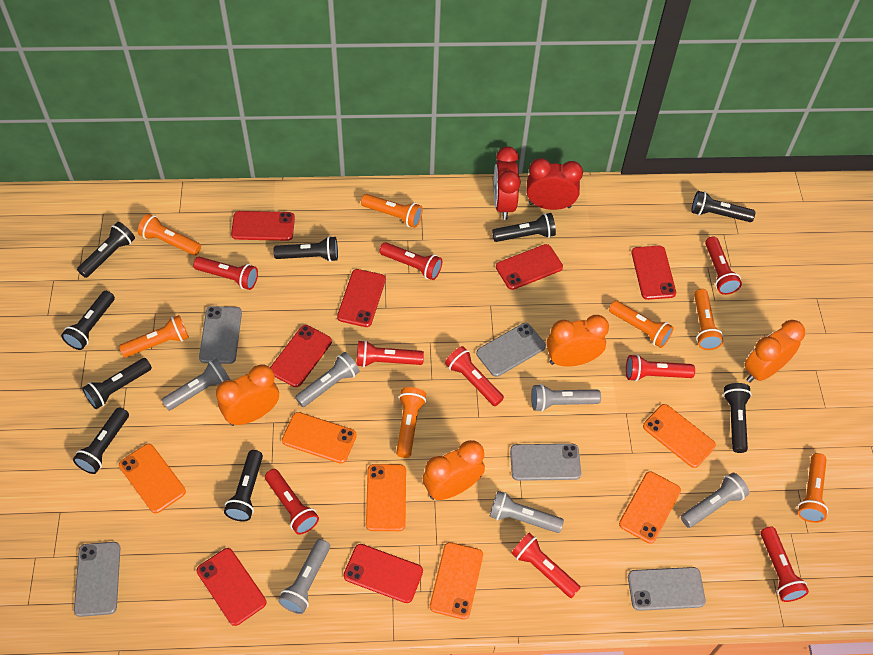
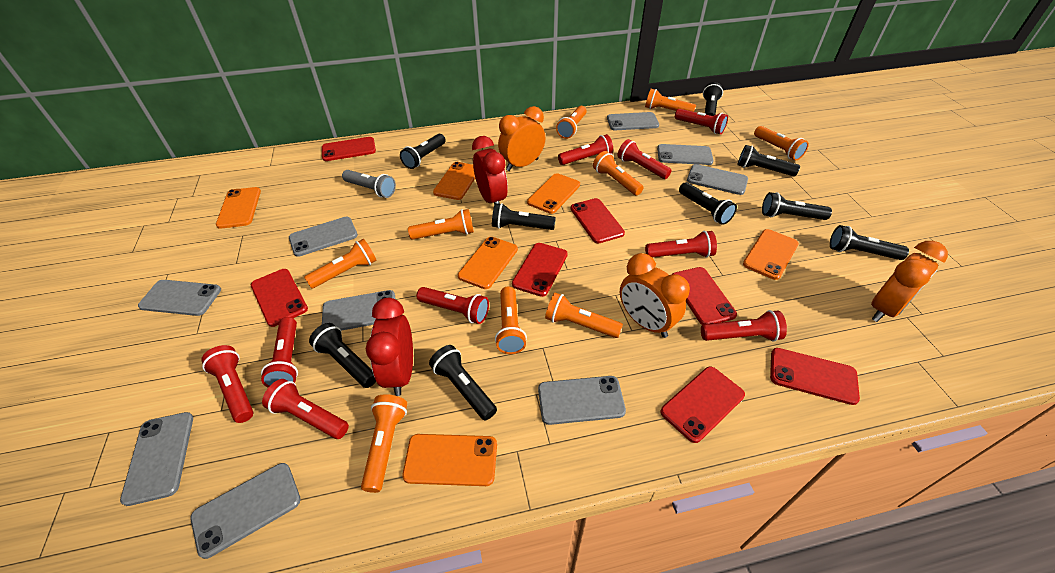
grey flashlight: 6 -> 1
grey phone: 5 -> 9
orange clock: 4 -> 3
orange flashlight: 7 -> 9

